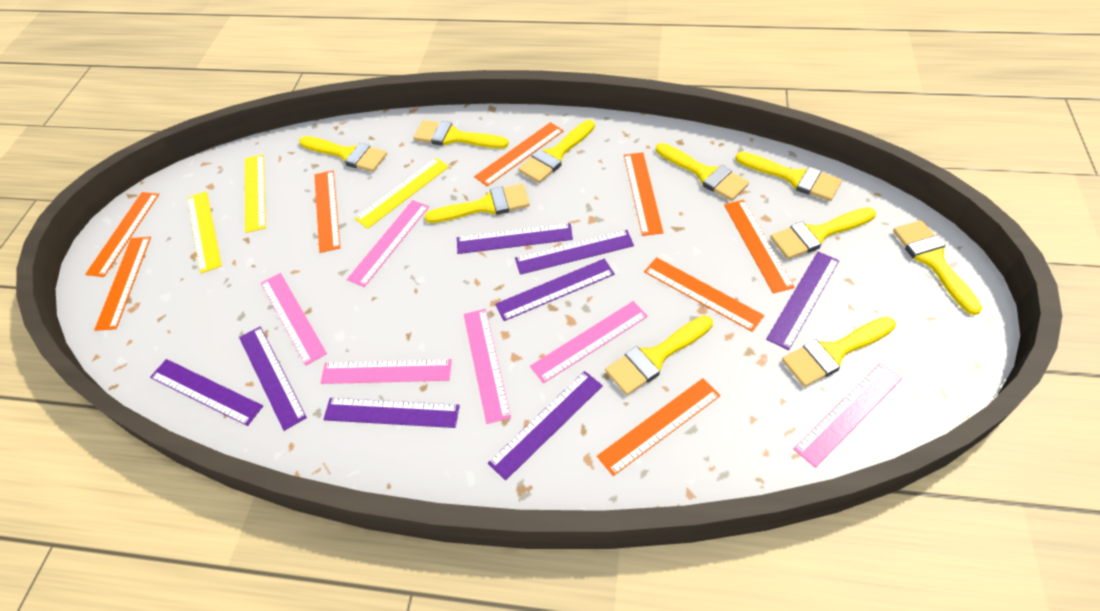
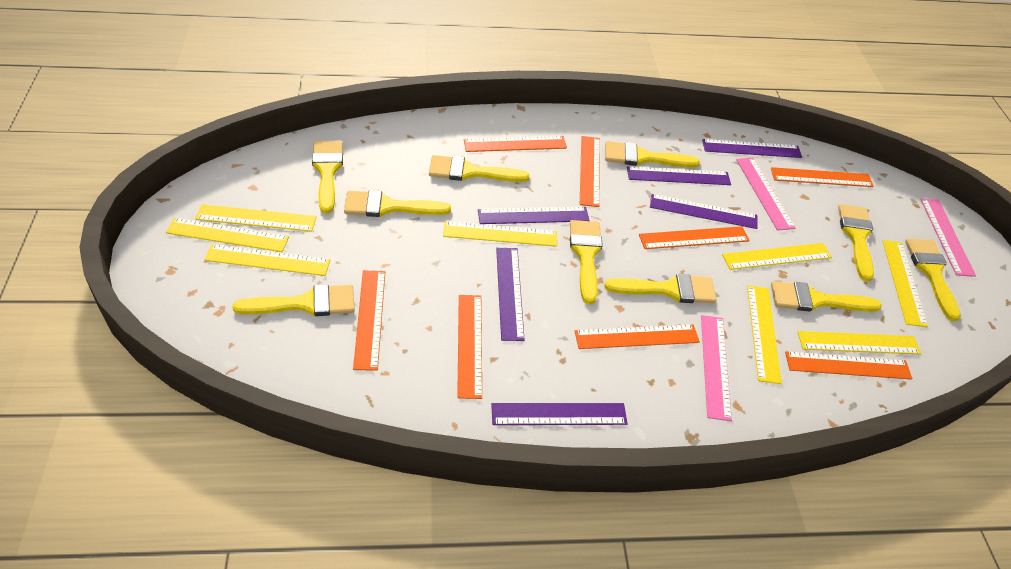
pink ruler: 6 -> 3
purple ruler: 8 -> 6
yellow ruler: 3 -> 8

